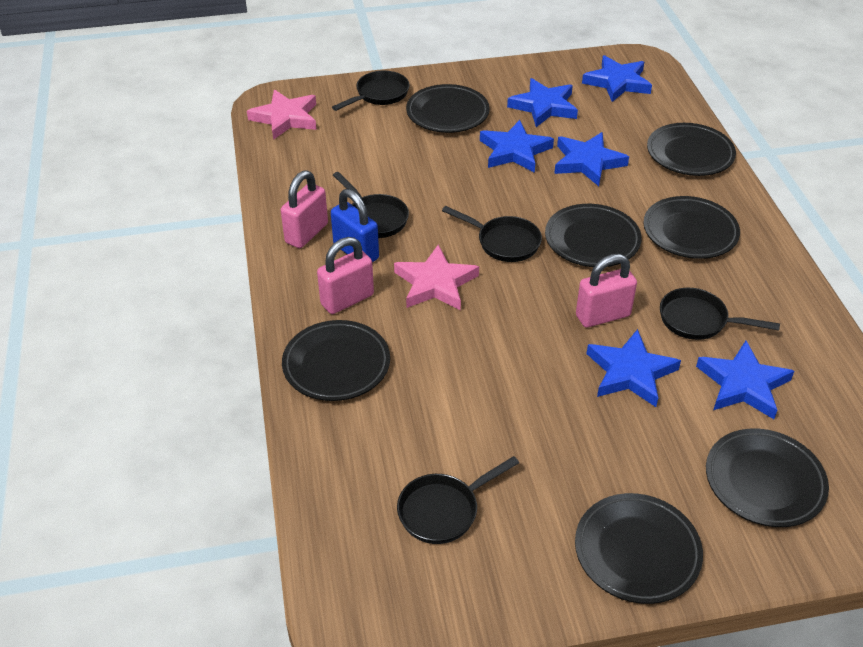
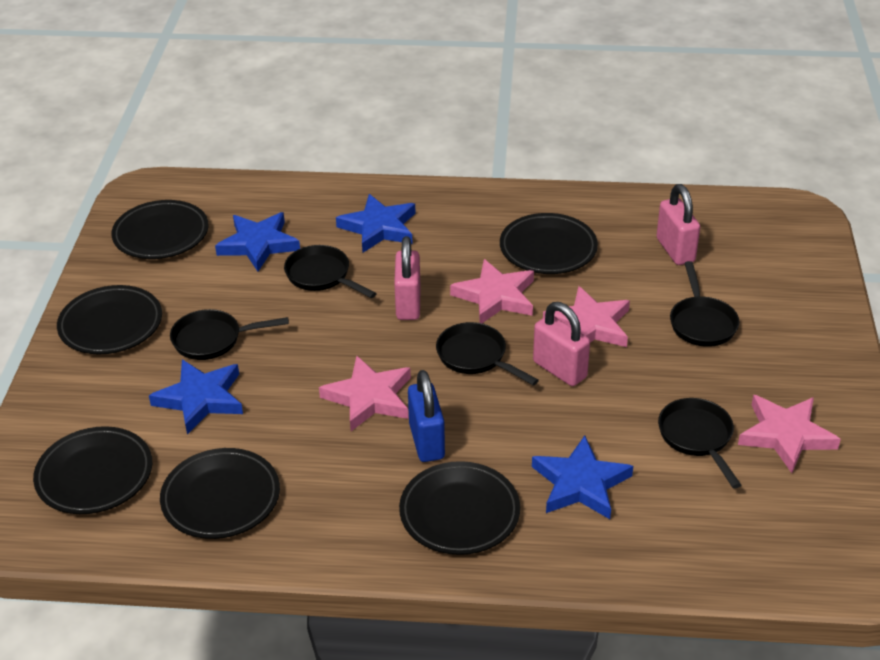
black plate: 7 -> 6
blue star: 6 -> 4
pink star: 2 -> 4

